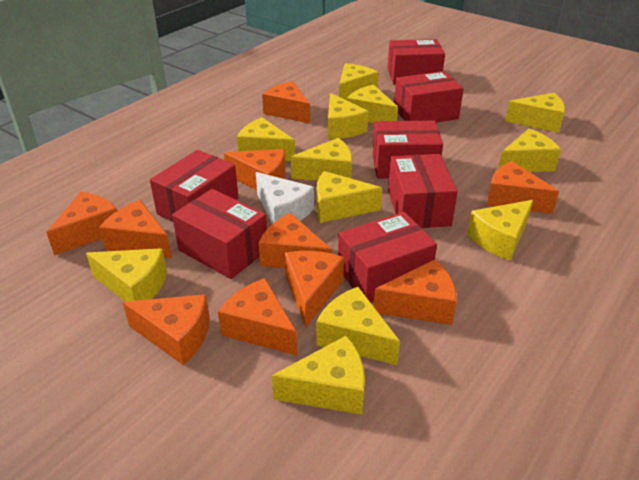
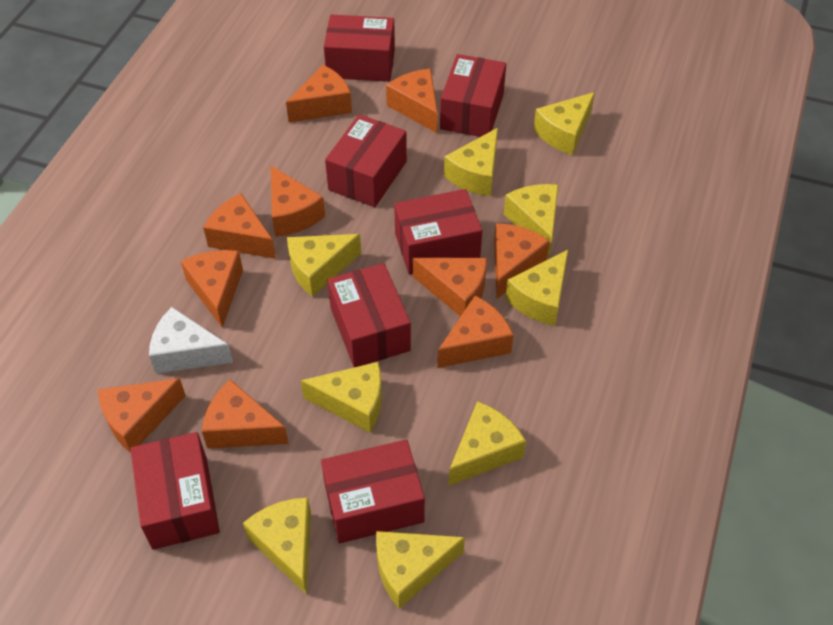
yellow cheese: 12 -> 9

